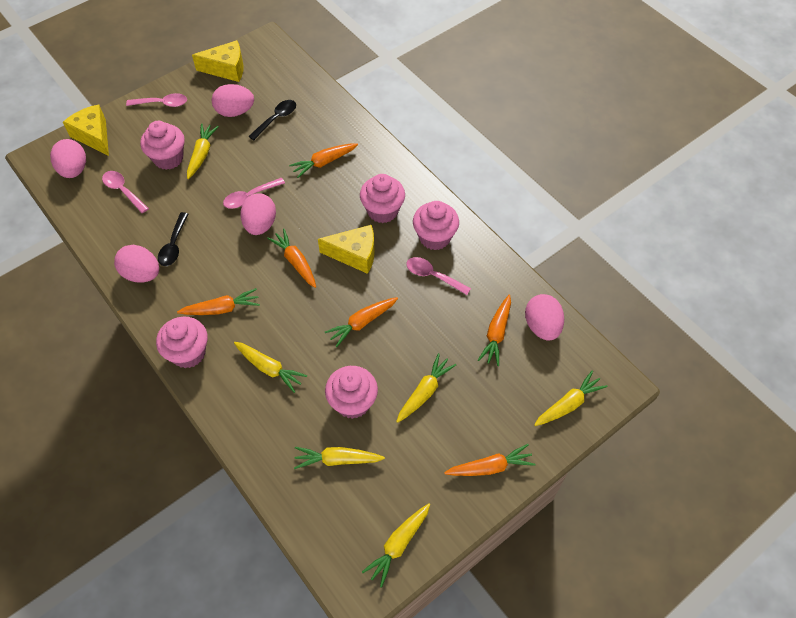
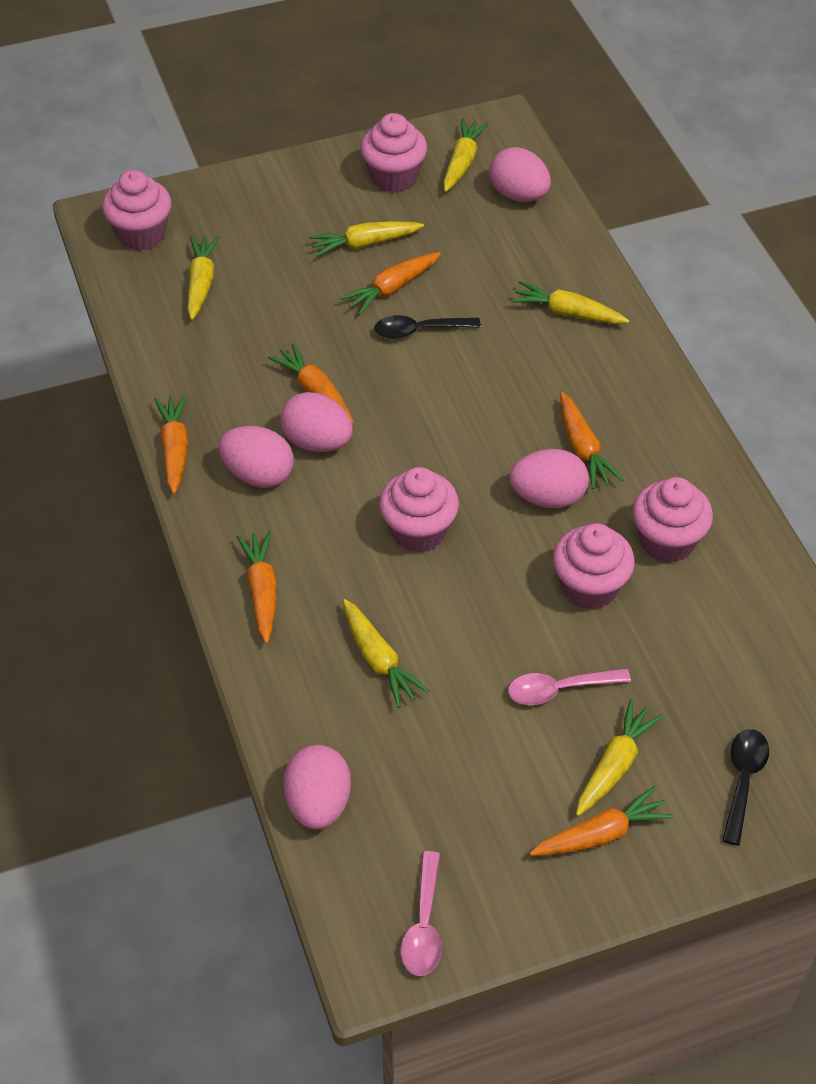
pink spoon: 4 -> 2
yellow cheese: 3 -> 0

